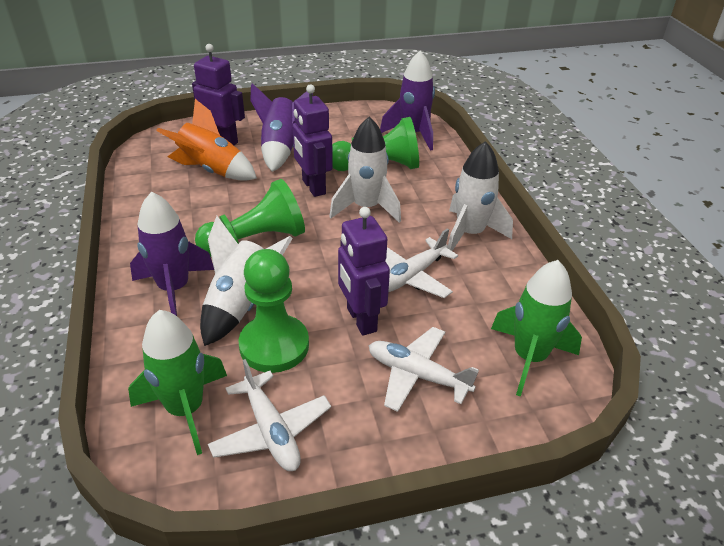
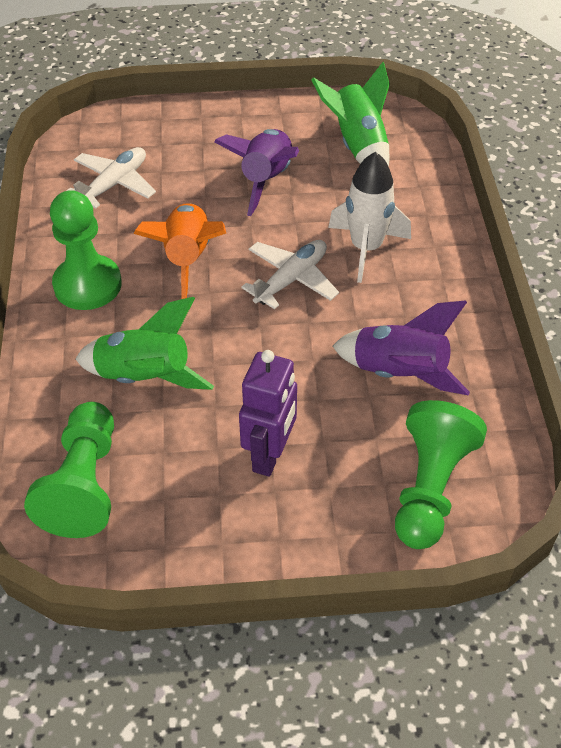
purple robot: 3 -> 1
purple rocket: 3 -> 2
white plane: 3 -> 2
white rocket: 3 -> 1

